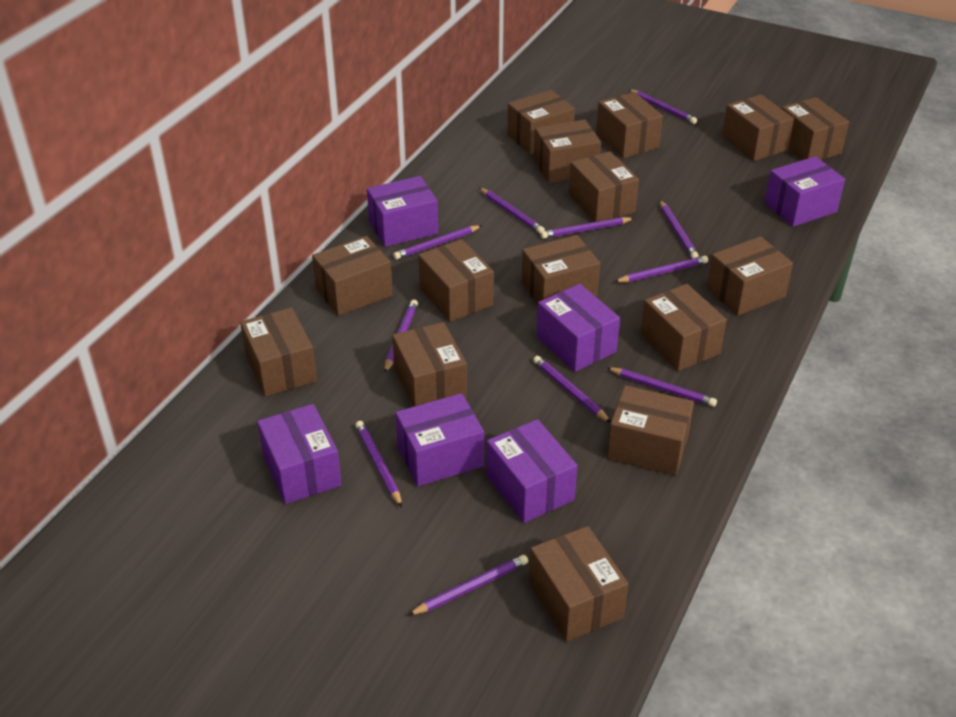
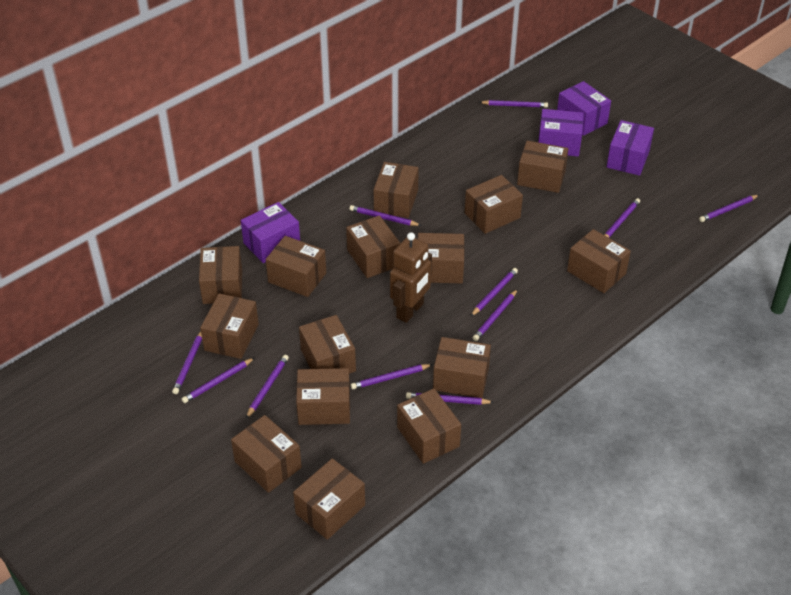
brown robot: 0 -> 1
purple box: 6 -> 4

